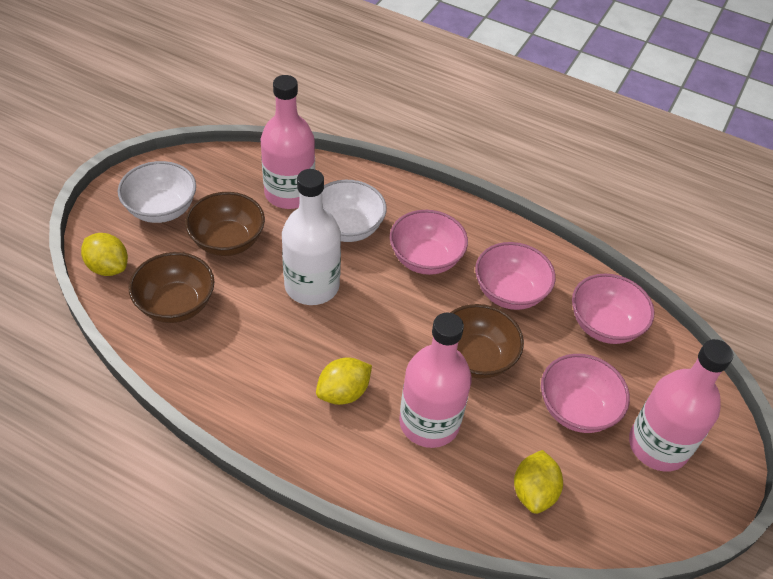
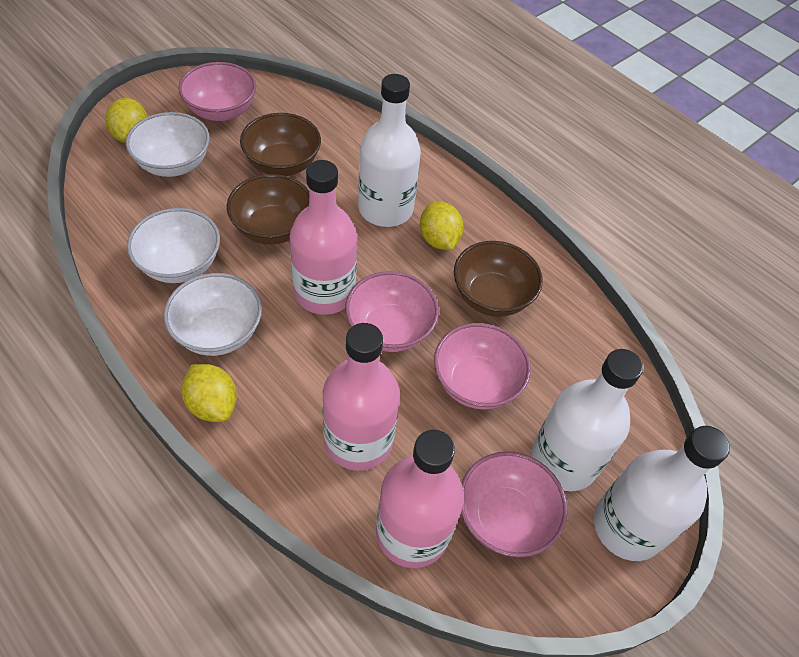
white bottle: 1 -> 3
white bowl: 2 -> 3

